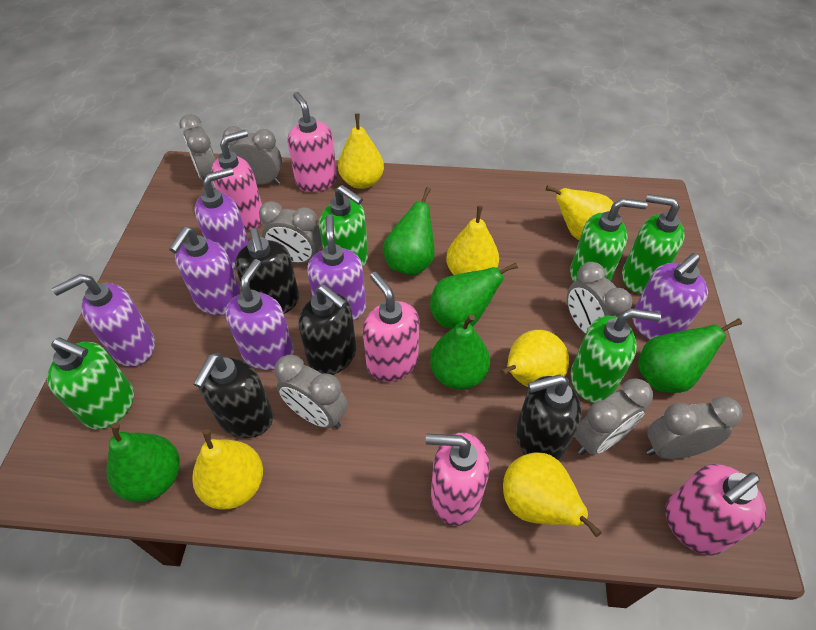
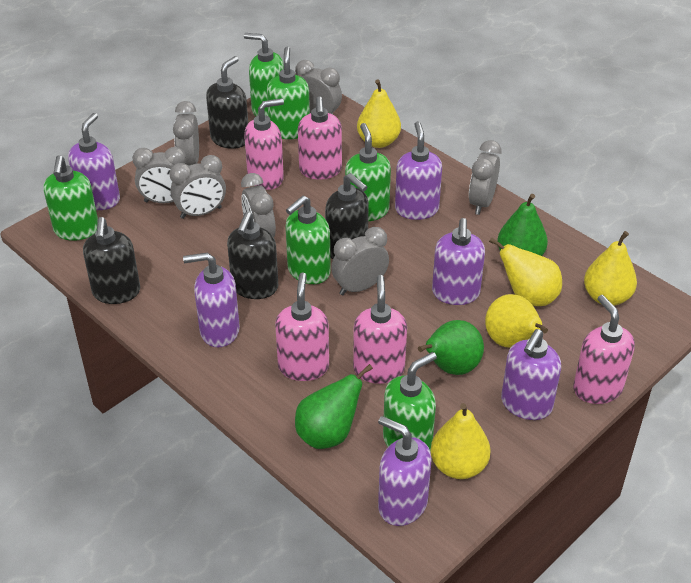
green pear: 5 -> 3
green soap dispenser: 5 -> 6
yellow pear: 6 -> 5

